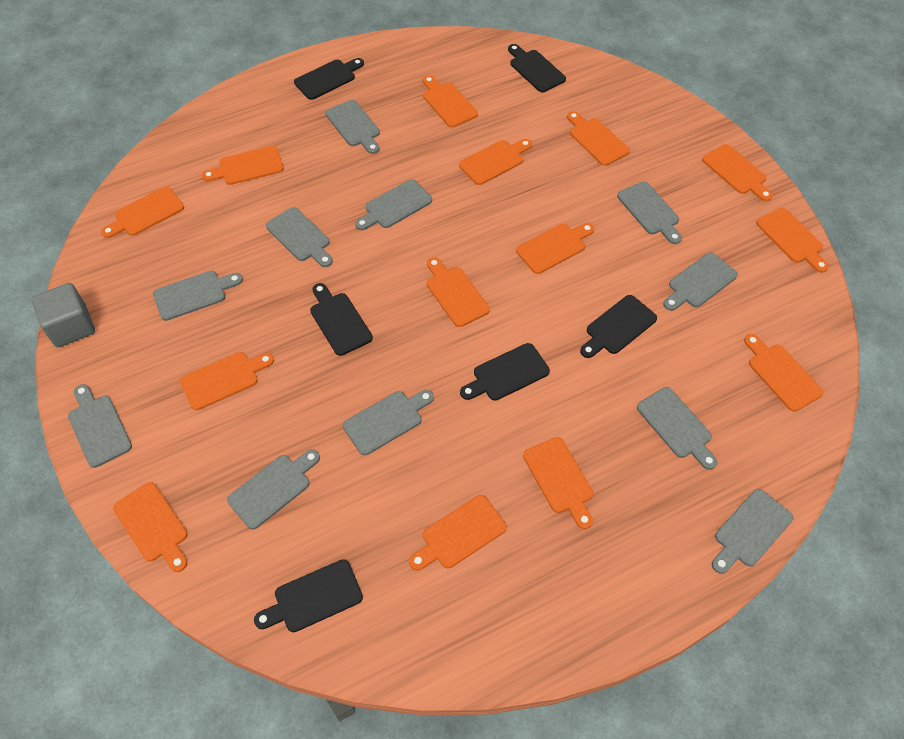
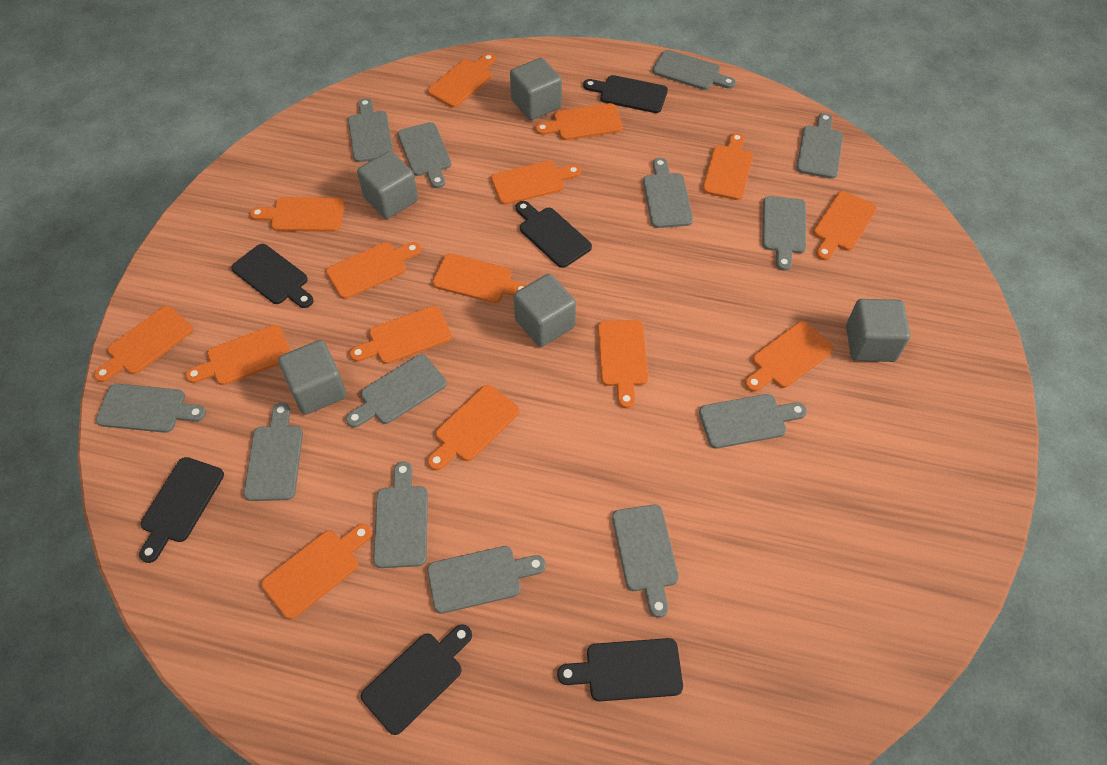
grey cube: 1 -> 5
grey cutting board: 11 -> 13
orange cutting board: 14 -> 15

